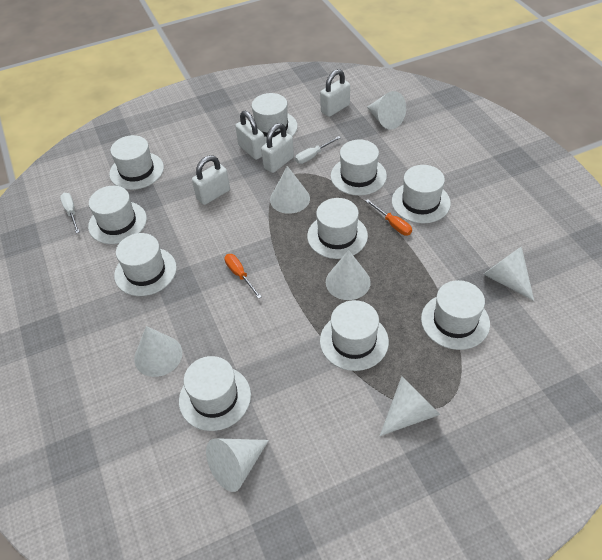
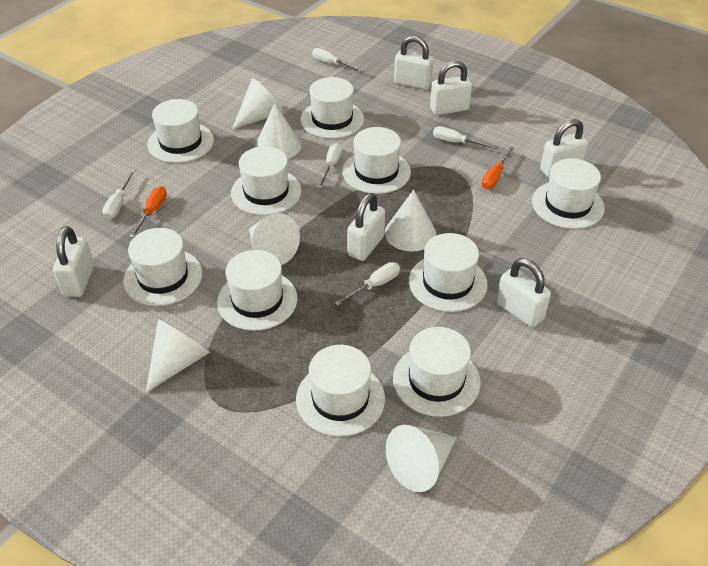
white cone: 7 -> 6
white padlock: 4 -> 6
white screwdriver: 2 -> 5

